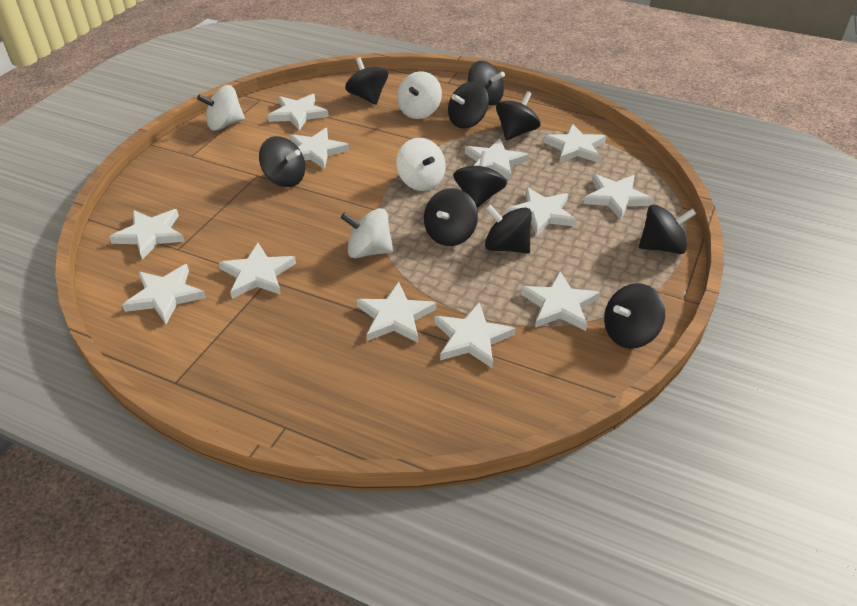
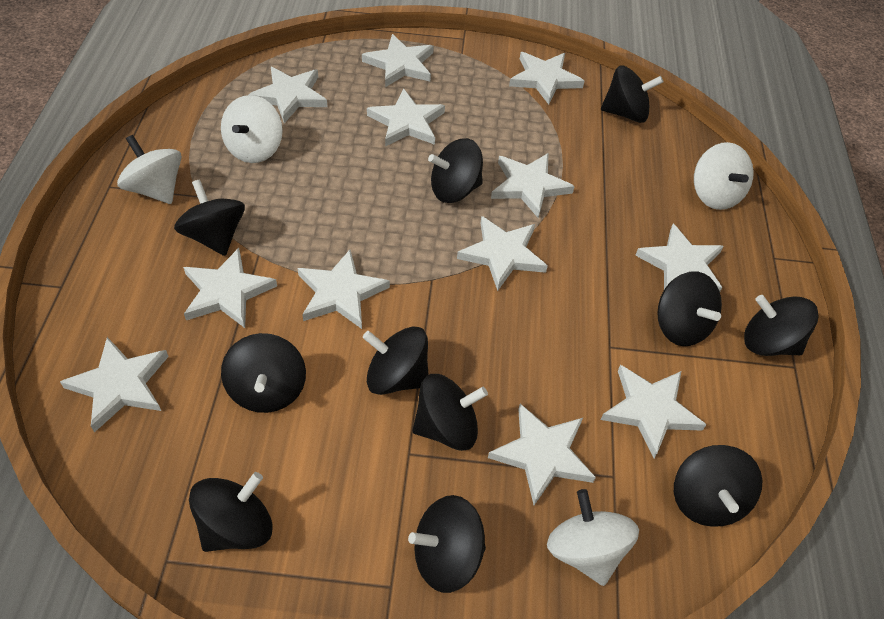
black spinning top: 10 -> 11

